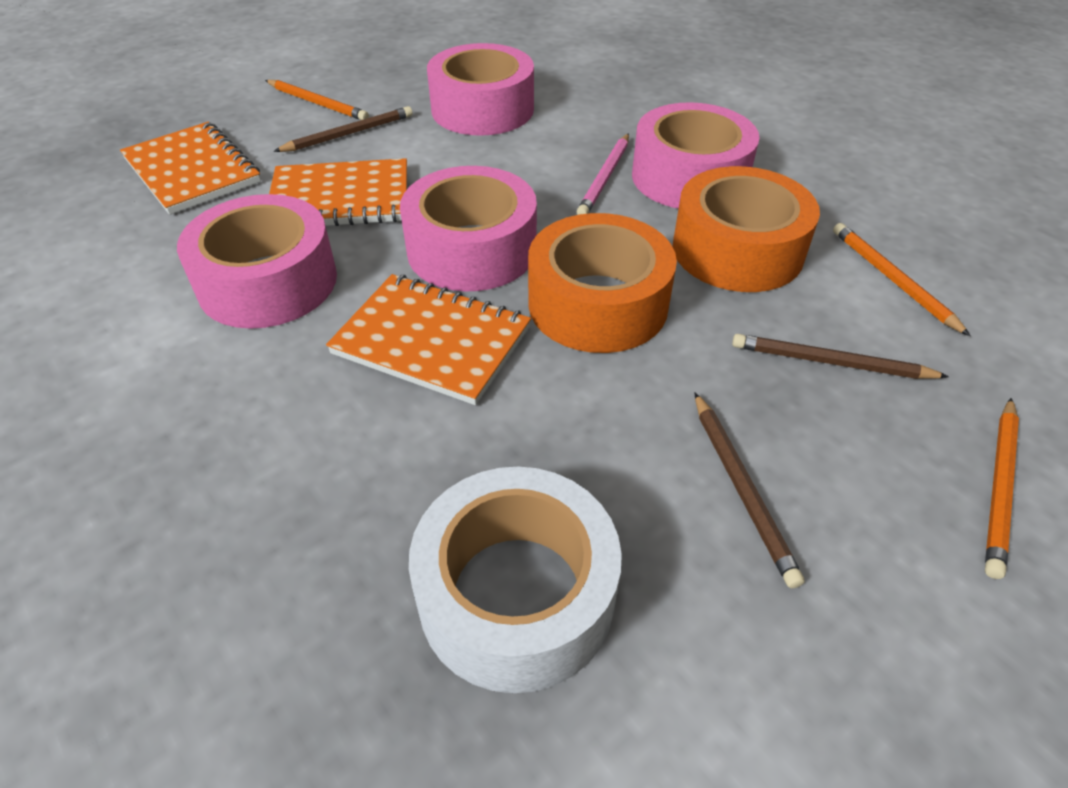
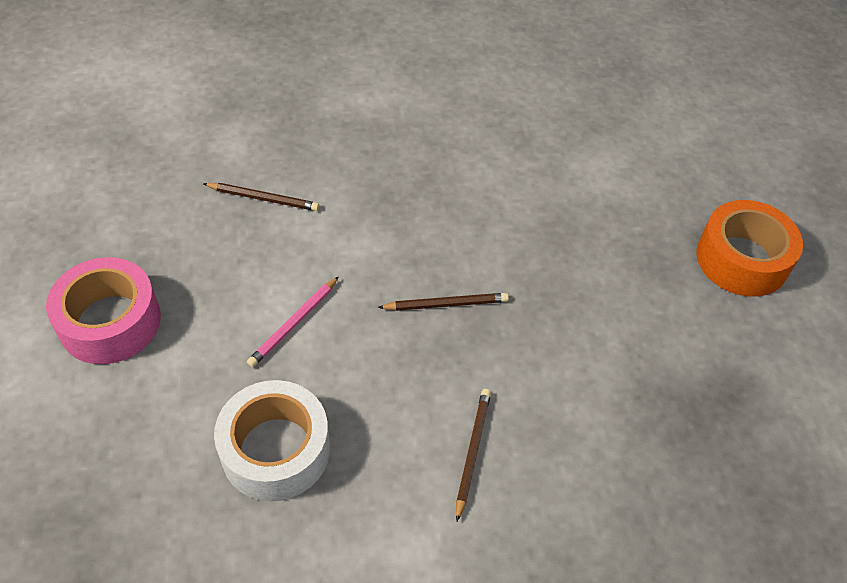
orange notebook: 3 -> 0
orange pencil: 3 -> 0
orange tape: 2 -> 1
pink tape: 4 -> 1

